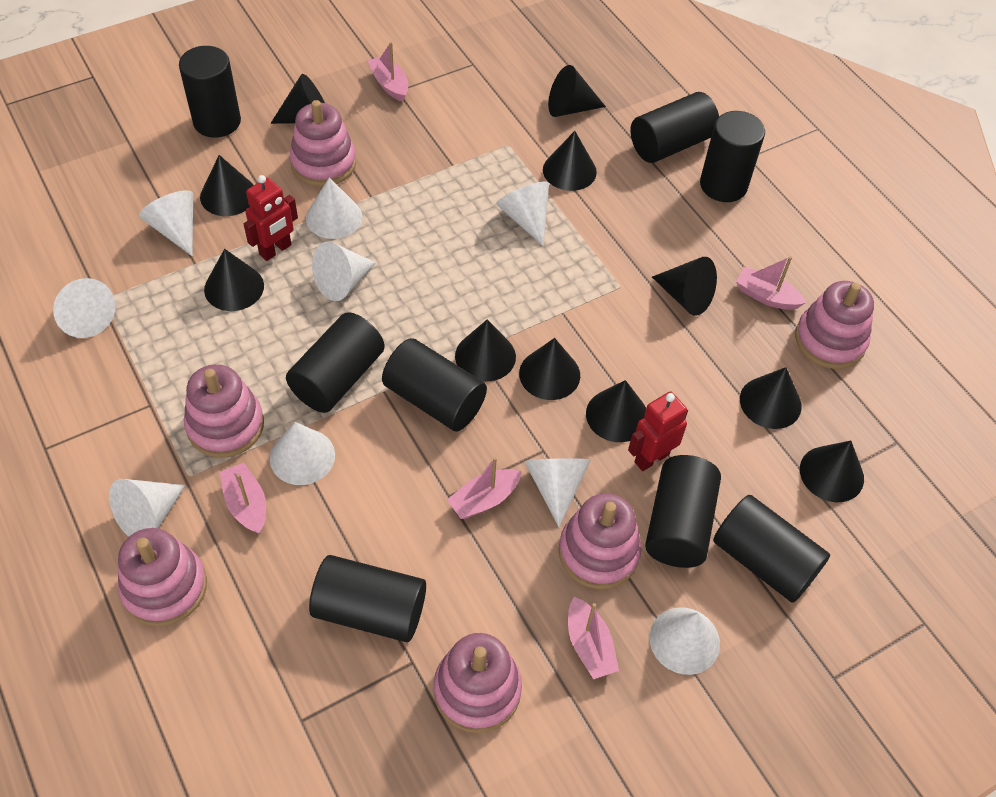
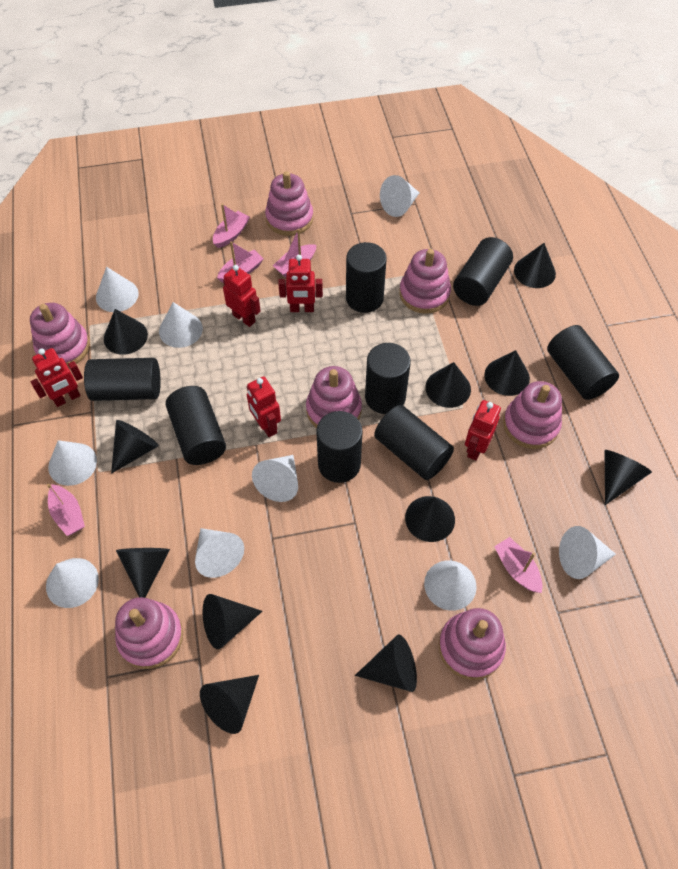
pink stacking toy: 6 -> 7
red robot: 2 -> 5

